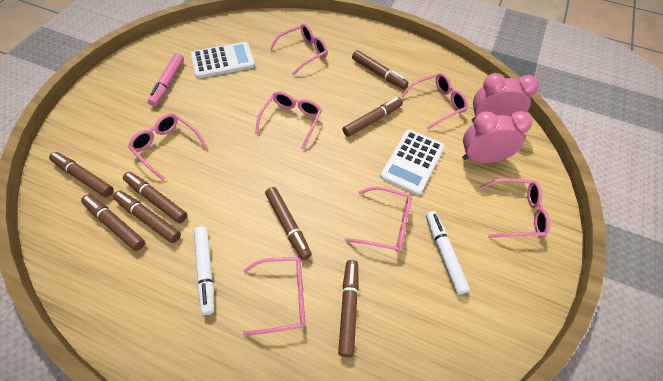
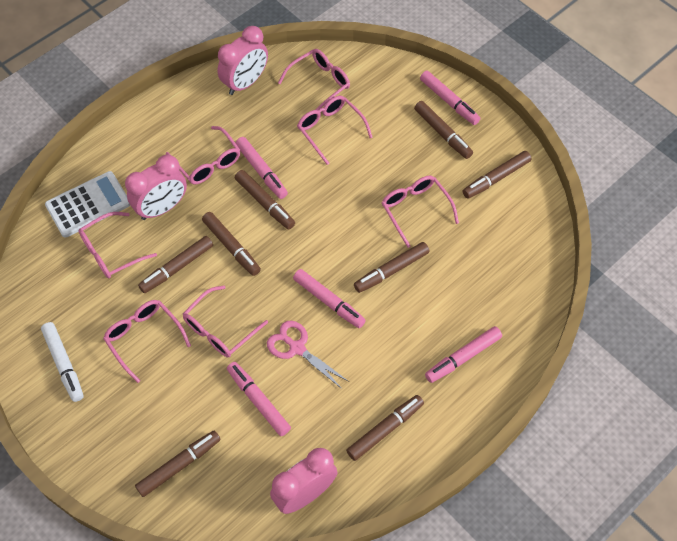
pink clock: 2 -> 3
pink marker: 1 -> 5
pink scissors: 0 -> 1
white calculator: 2 -> 1
white marker: 2 -> 1

